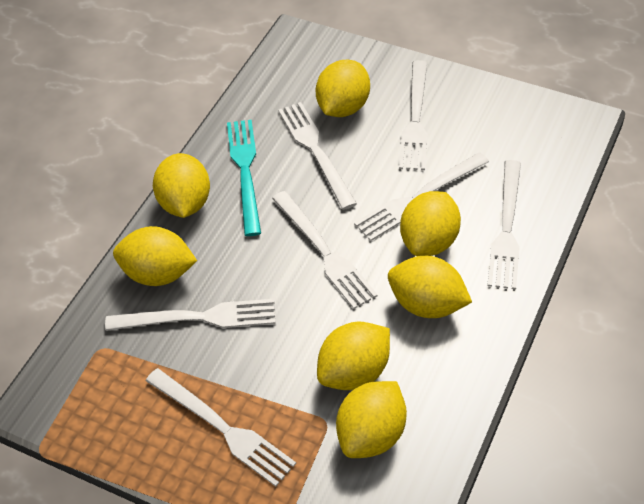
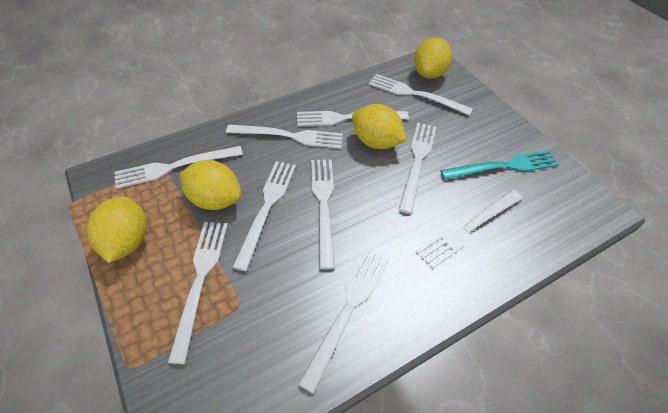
white fork: 7 -> 10
yellow lemon: 7 -> 4

